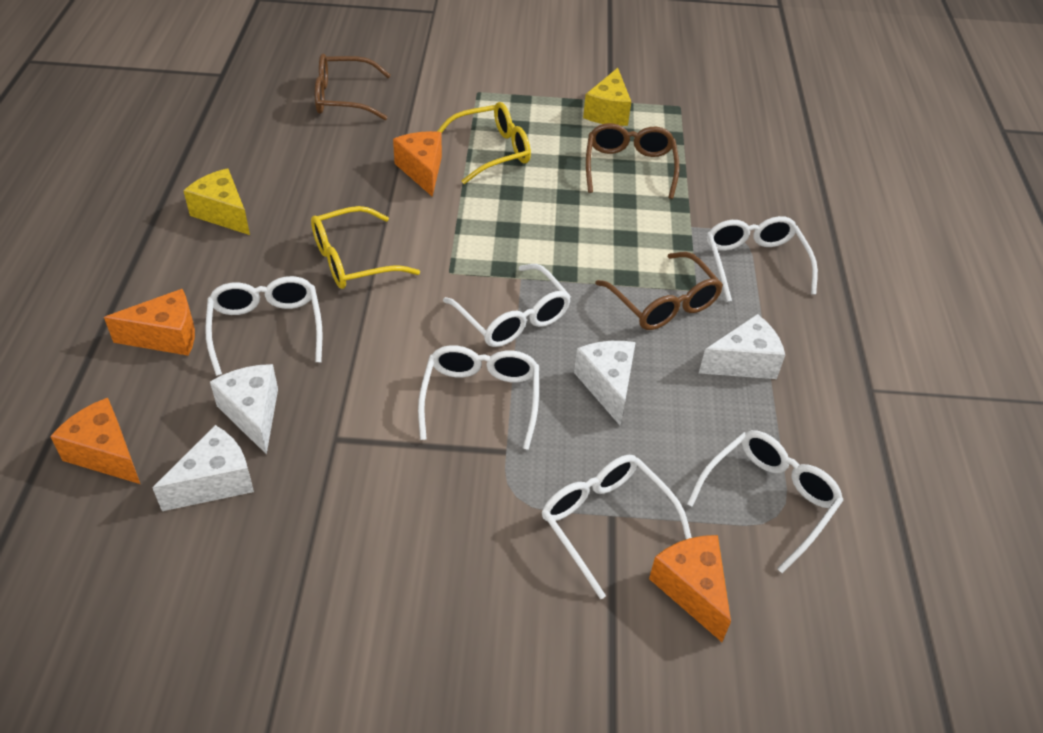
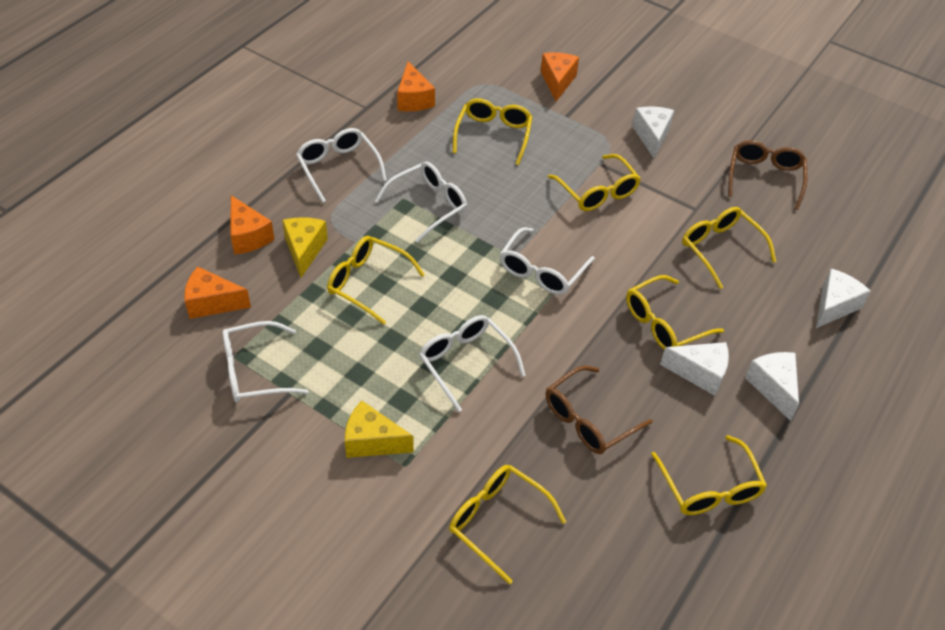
brown glasses: 3 -> 2
white glasses: 6 -> 5
yellow glasses: 2 -> 7

